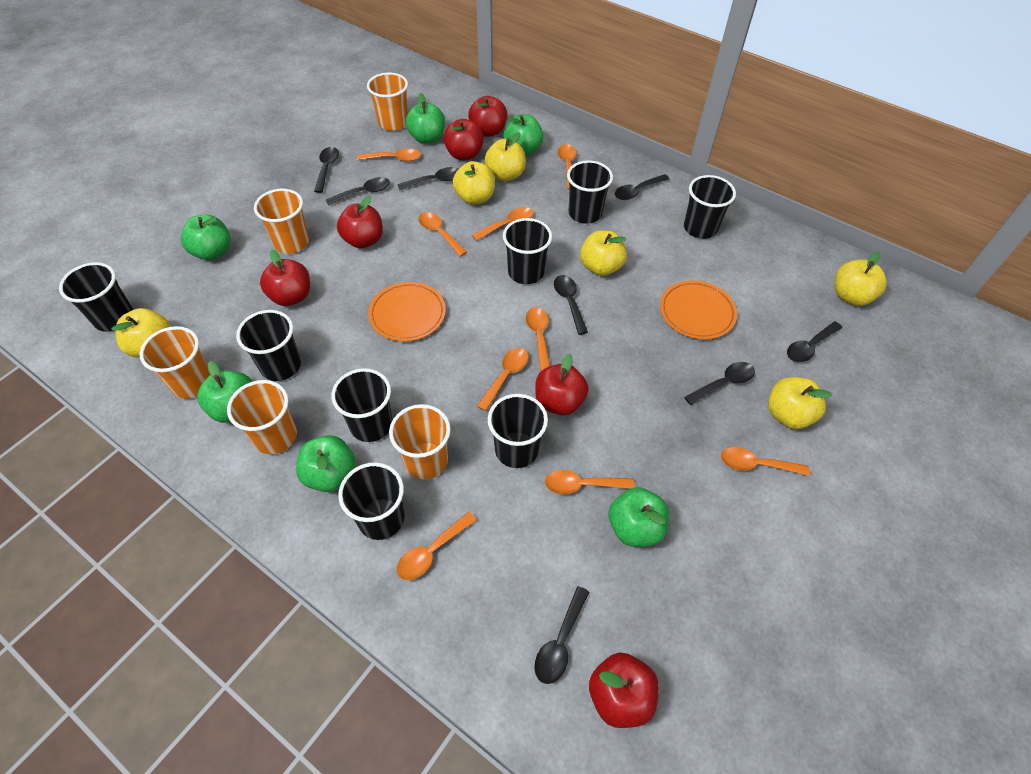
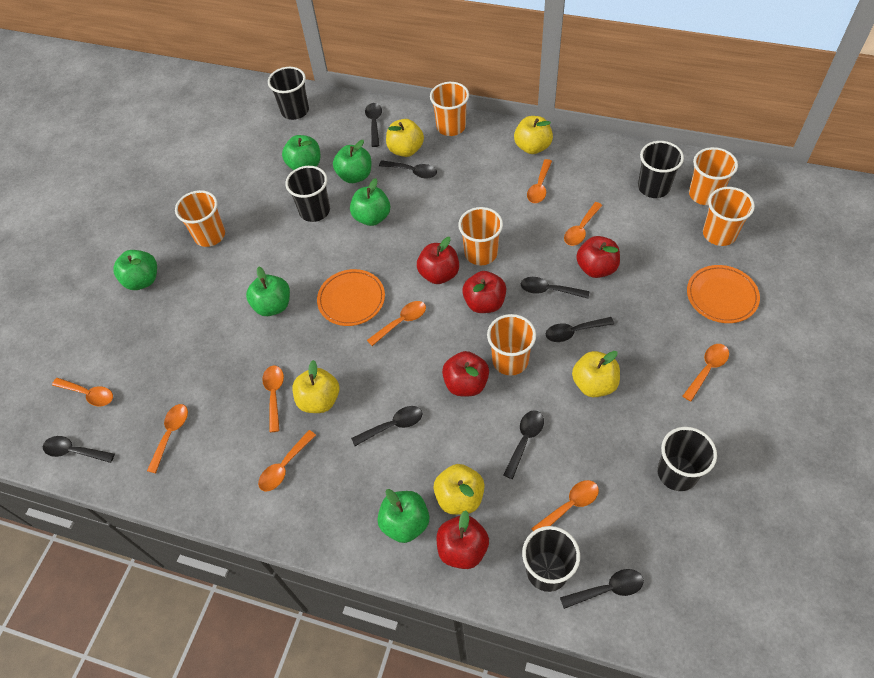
black cup: 8 -> 5
orange cup: 5 -> 6
red apple: 6 -> 5
yellow apple: 6 -> 5

